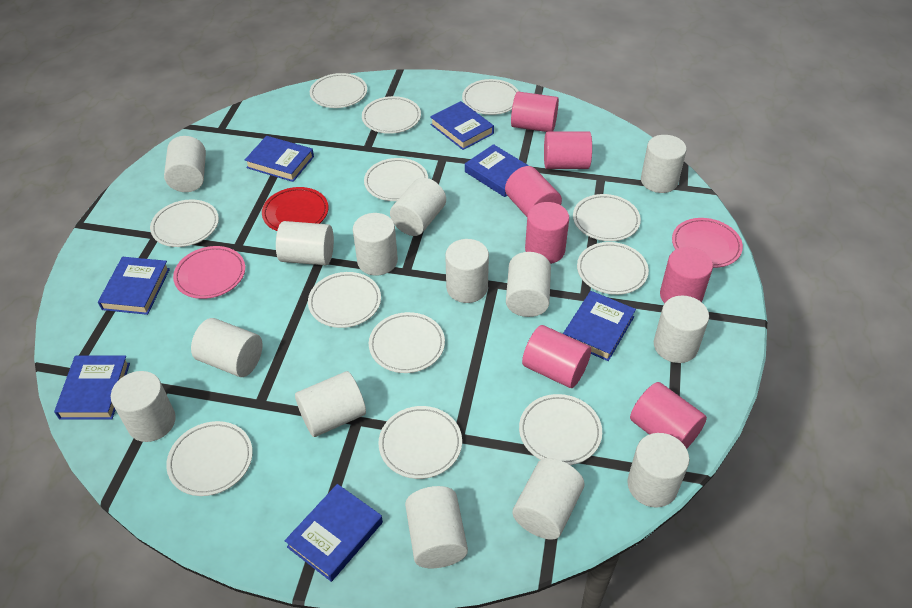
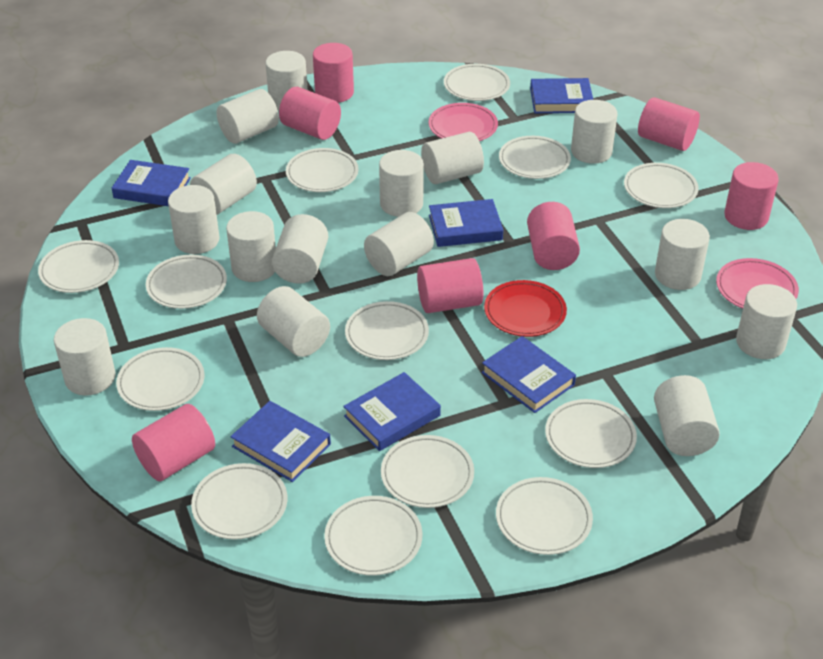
blue book: 7 -> 6
white cylinder: 14 -> 15
white plate: 12 -> 13

